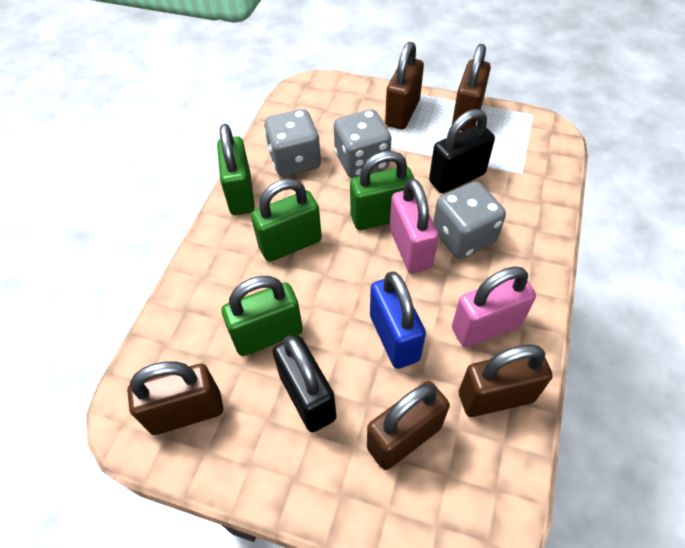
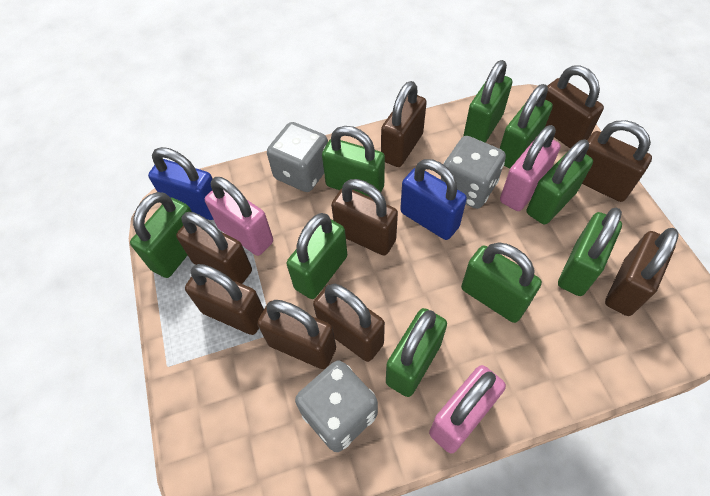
black padlock: 2 -> 0
blue padlock: 1 -> 2
brown padlock: 5 -> 9
green padlock: 4 -> 9
pink padlock: 2 -> 3

